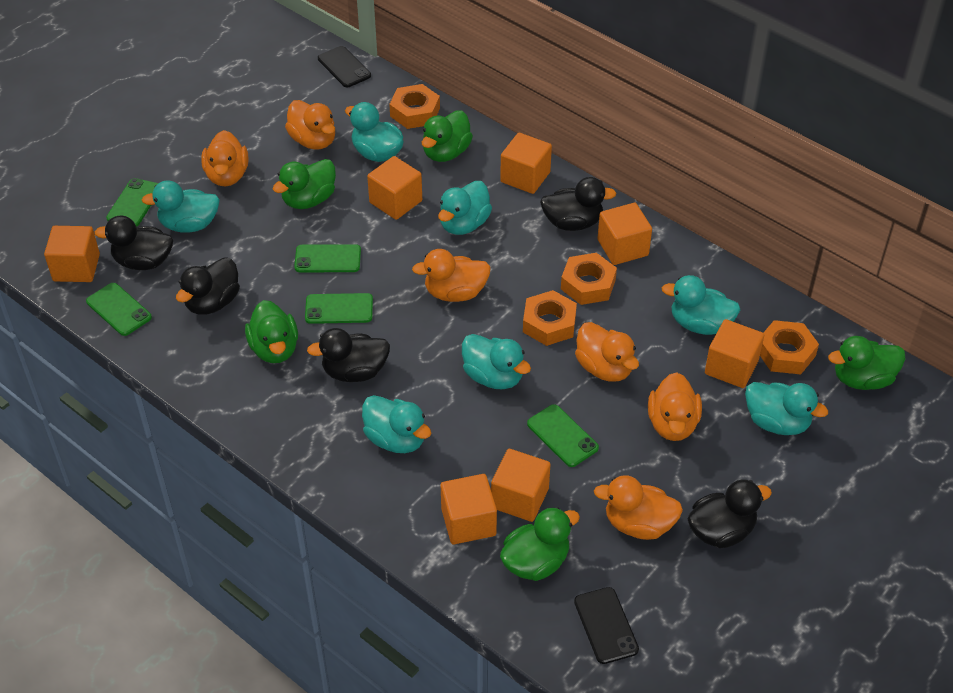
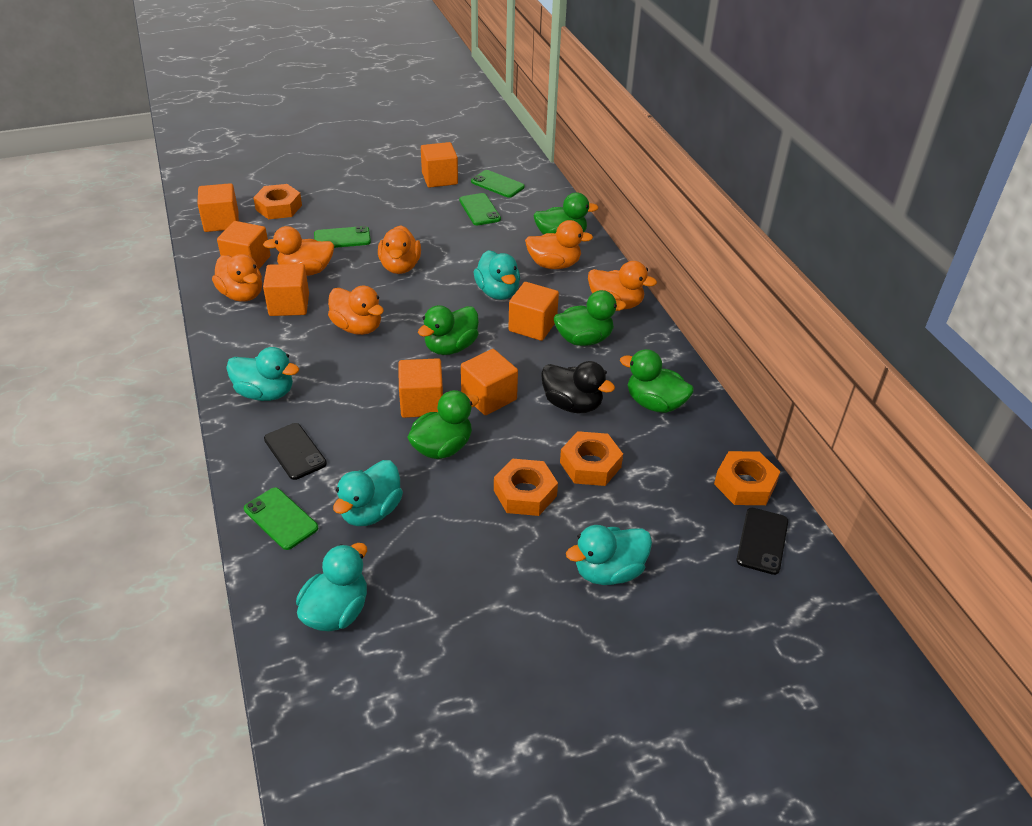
black duck: 5 -> 1
green phone: 5 -> 4
turquoise duck: 7 -> 5

